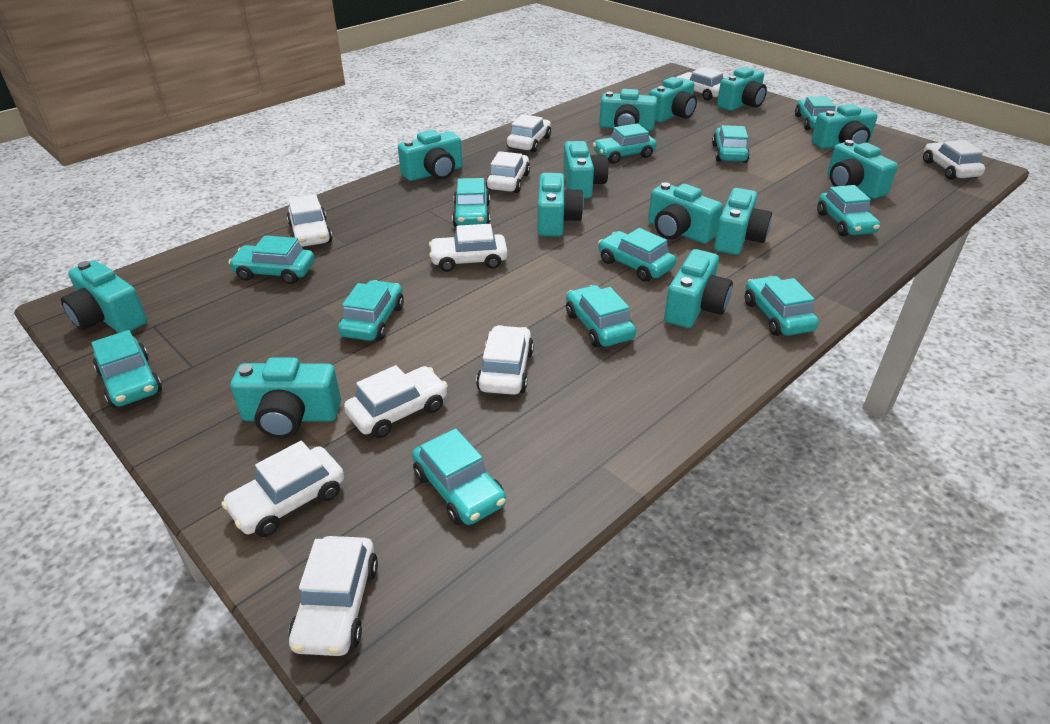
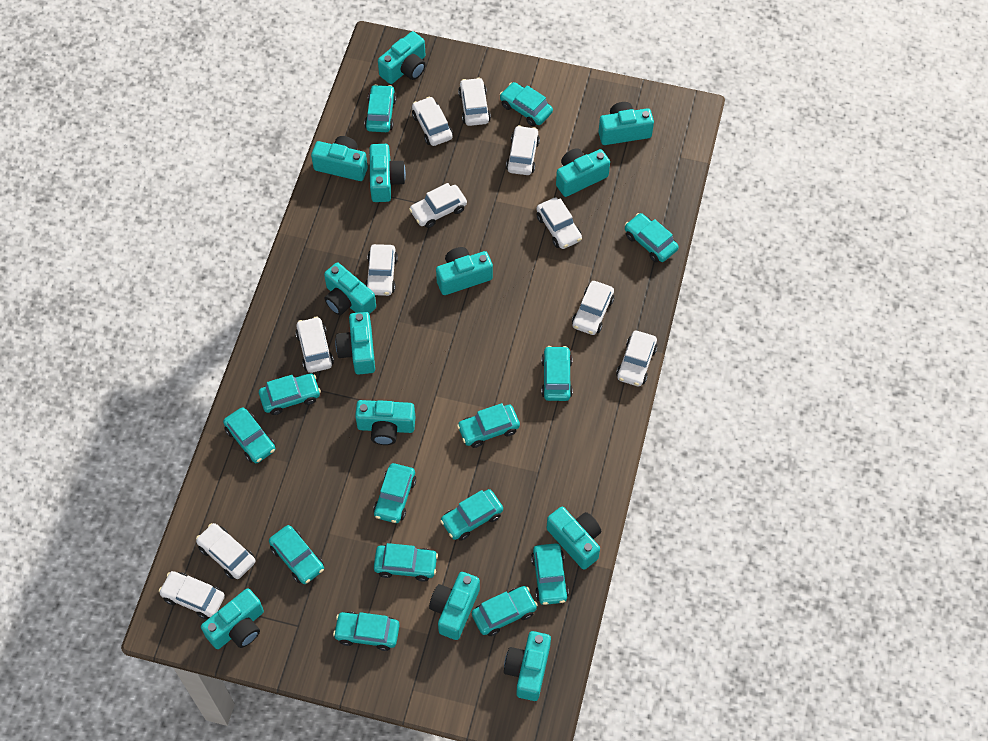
turquoise car: 12 -> 14
white car: 10 -> 11

